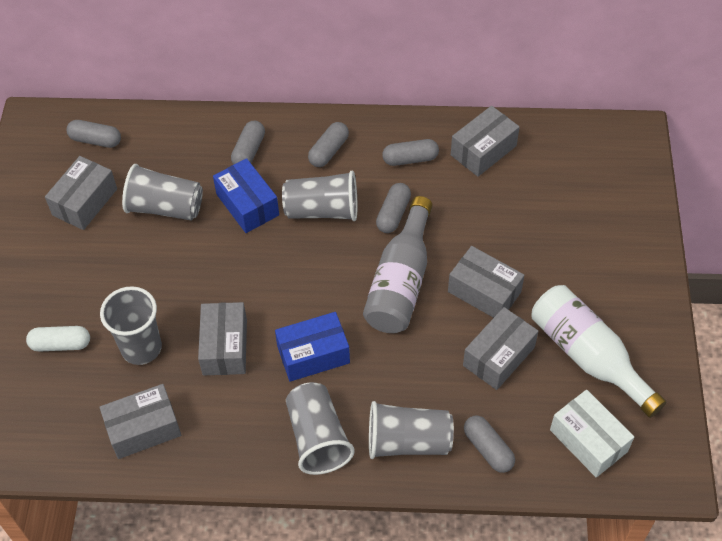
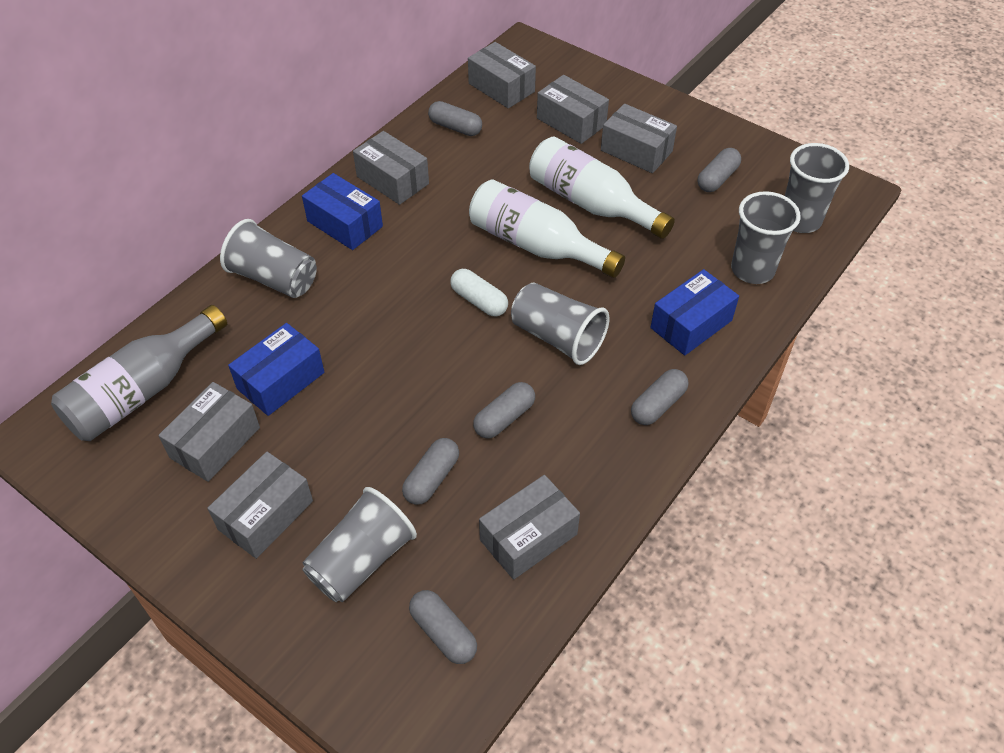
blue box: 2 -> 3
grey box: 6 -> 7
white bottle: 1 -> 2
white box: 1 -> 0

